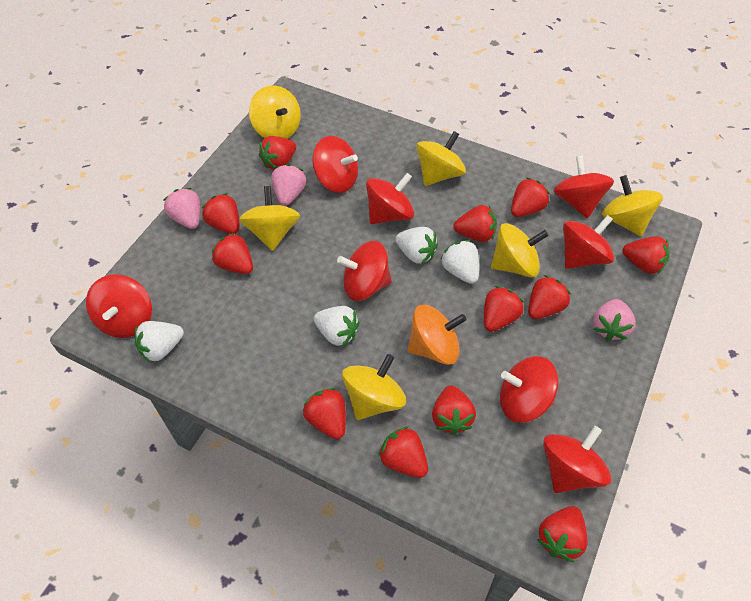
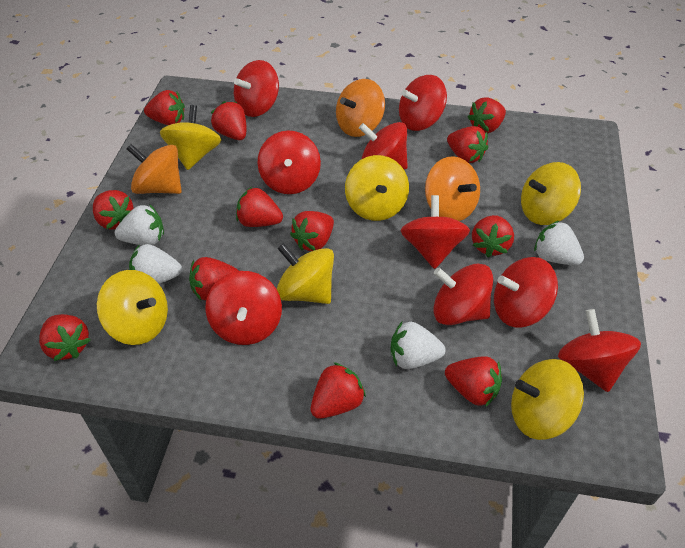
orange spinning top: 1 -> 3
pink strawberry: 3 -> 0
red spinning top: 8 -> 9

